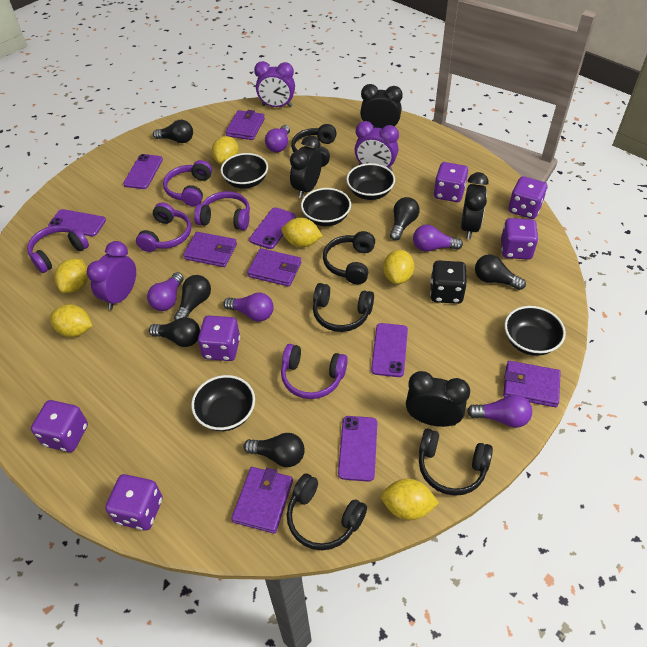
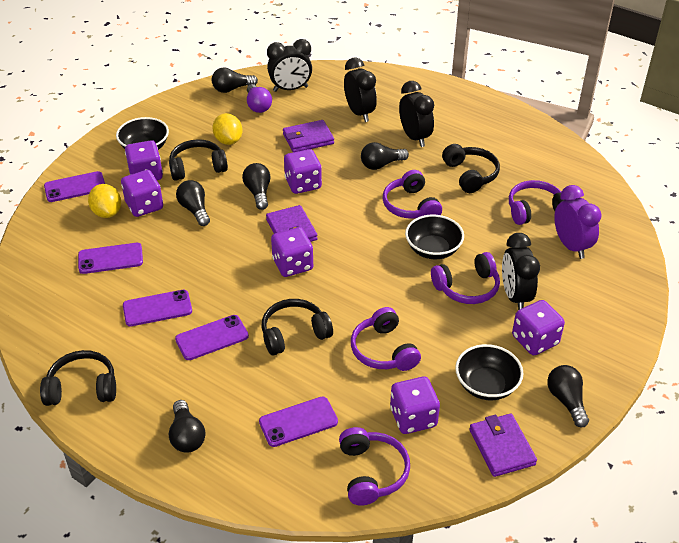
black bowl: 5 -> 3
black dice: 1 -> 0
black headphones: 5 -> 4
purple clock: 3 -> 1
purple light bulb: 5 -> 1
purple wallet: 5 -> 3
yellow lemon: 6 -> 2

